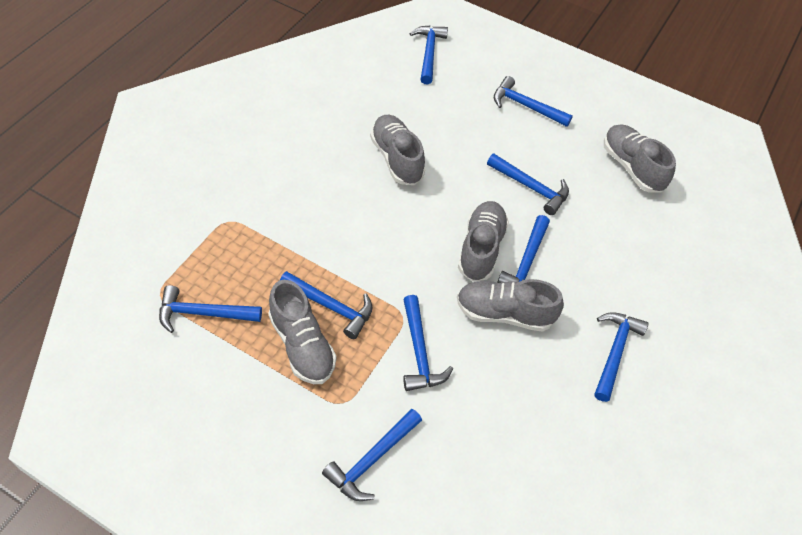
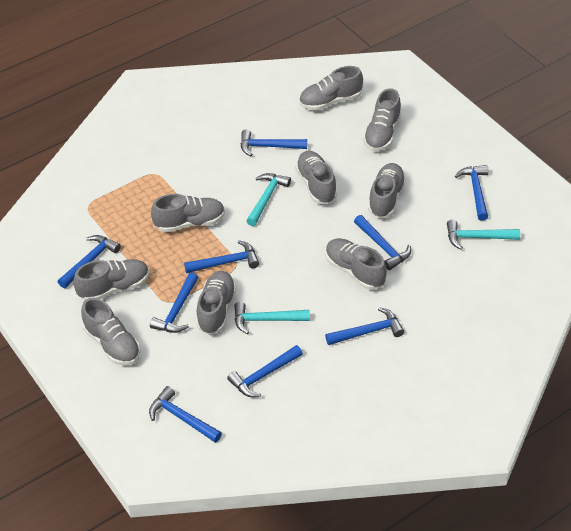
grey shoe: 5 -> 9
turquoise hammer: 0 -> 3

